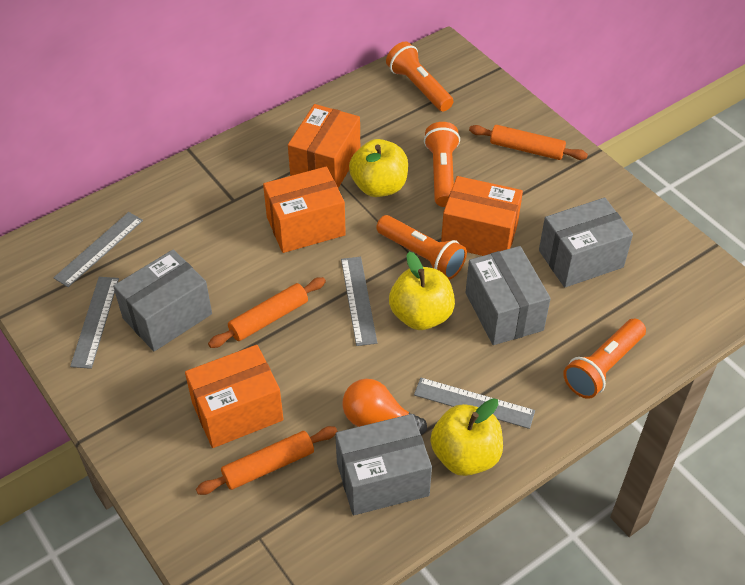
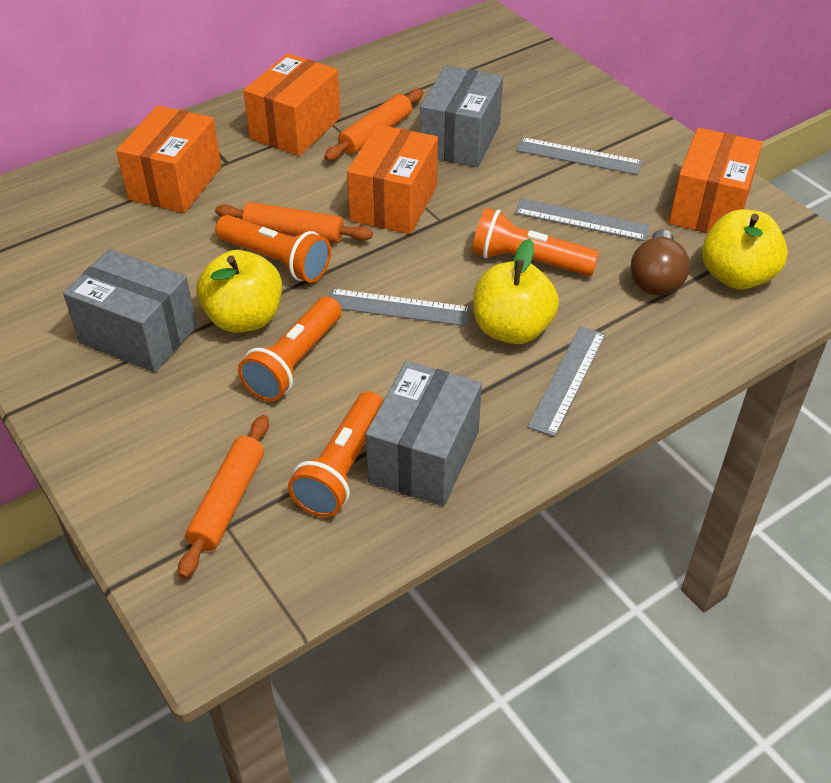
brown light bulb: 0 -> 1
grey box: 4 -> 3
orange light bulb: 1 -> 0

